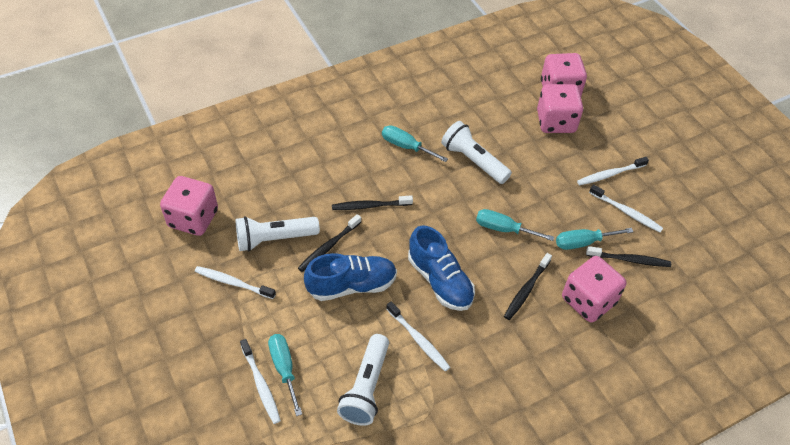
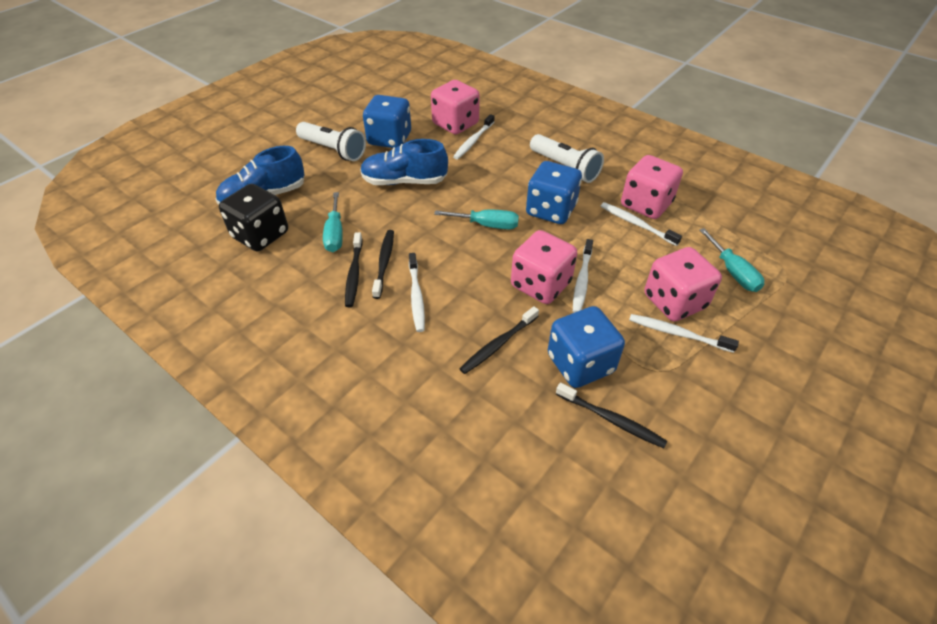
black dice: 0 -> 1
blue dice: 0 -> 3
turquoise screwdriver: 4 -> 3
white flashlight: 3 -> 2

